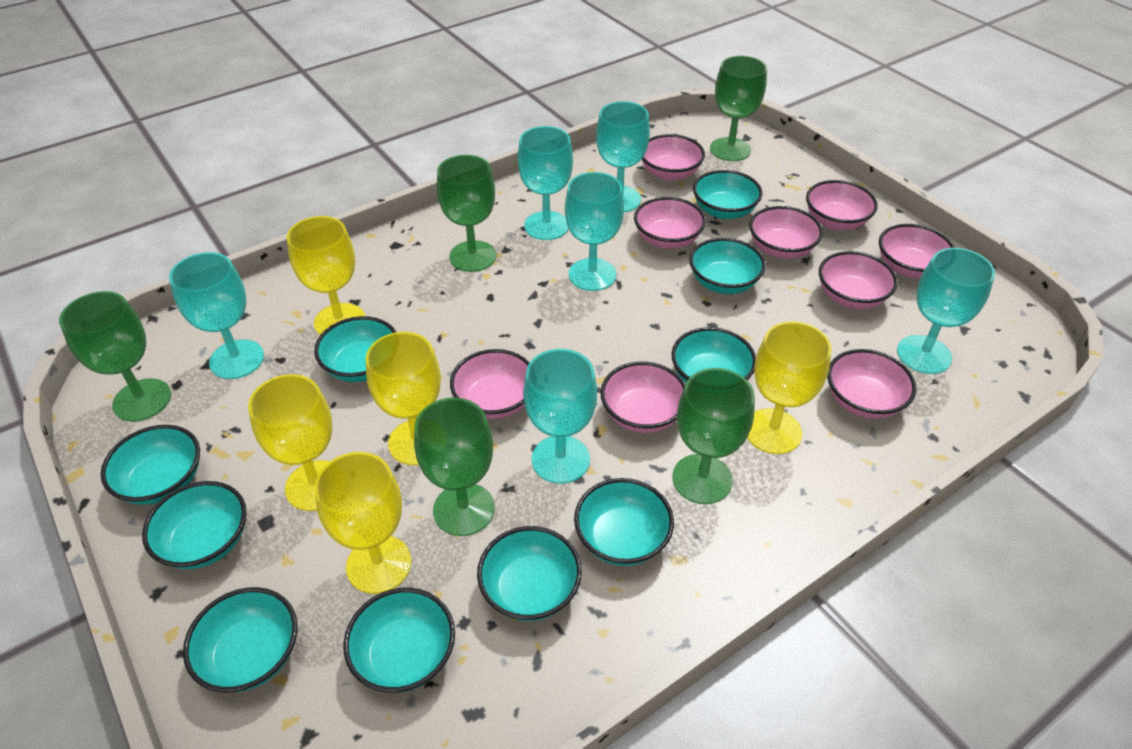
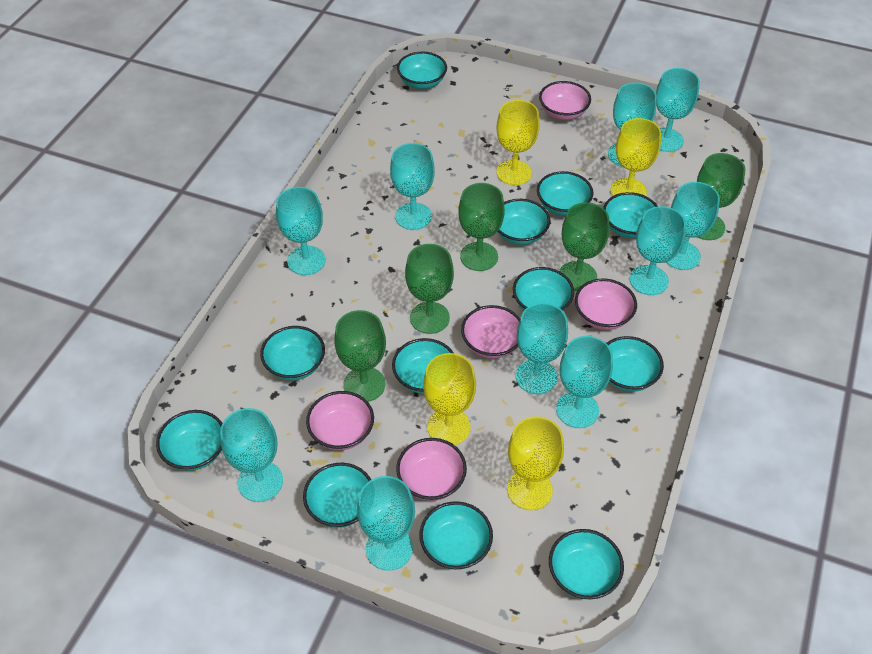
pink bowl: 9 -> 5
turquoise bowl: 10 -> 12
turquoise goblet: 6 -> 10
yellow goblet: 5 -> 4

